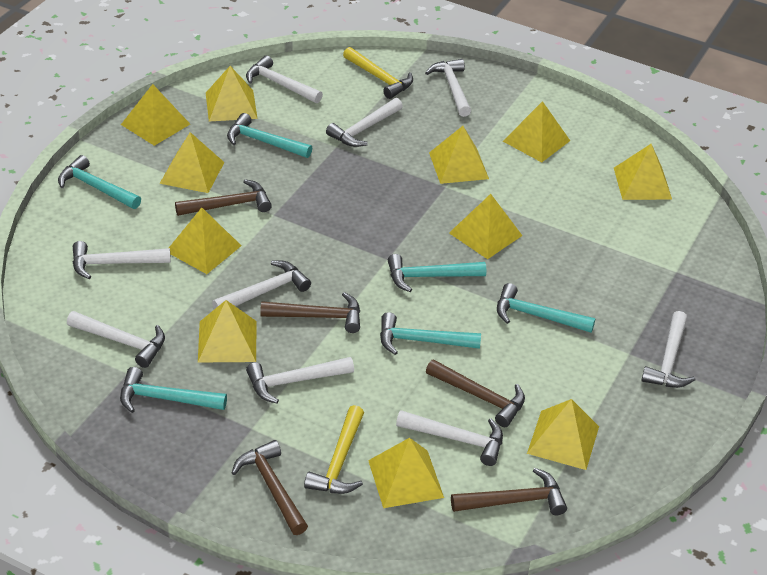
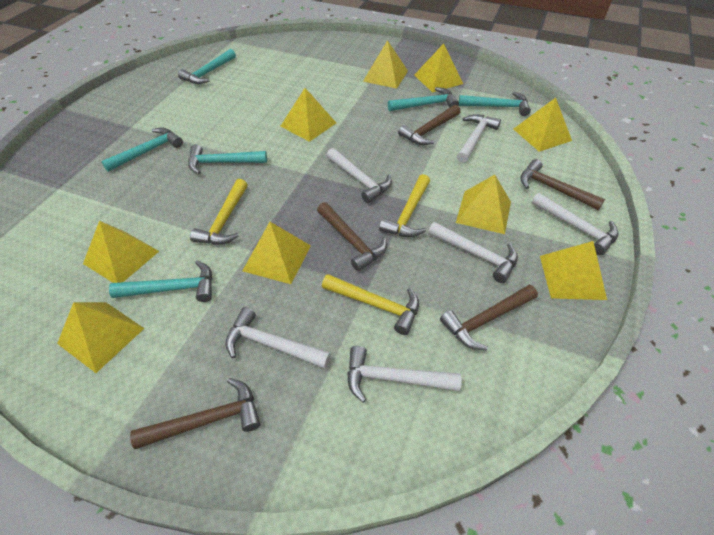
white hammer: 9 -> 6
yellow hammer: 2 -> 3
yellow pyramid: 11 -> 9

